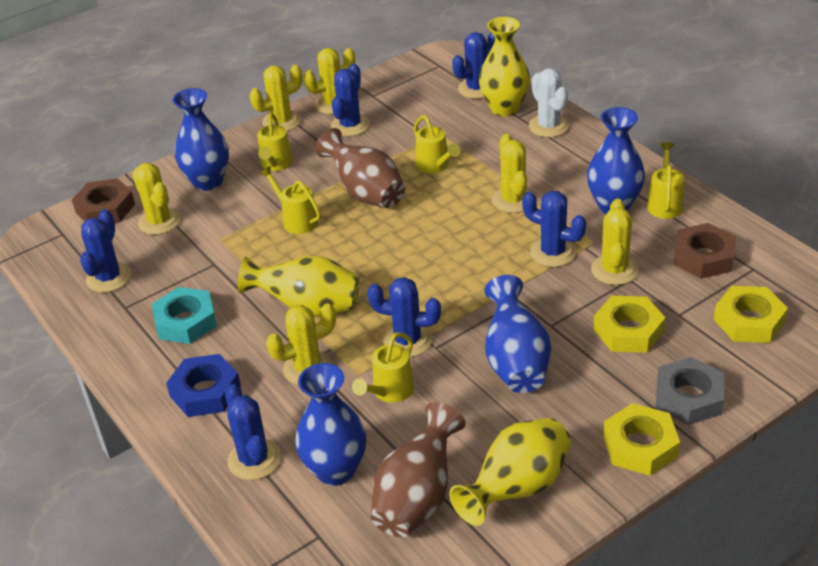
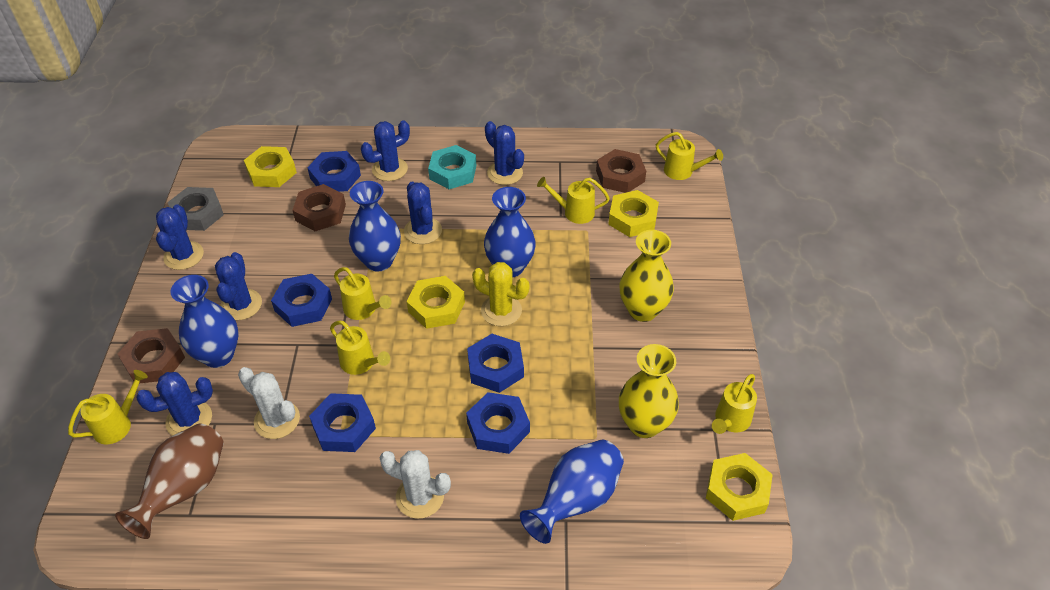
blue nut: 1 -> 5
brown nut: 2 -> 3
brown vase: 2 -> 1
white cactus: 1 -> 2
yellow cactus: 6 -> 1
yellow nut: 3 -> 4
yellow vase: 3 -> 2
yellow watering can: 5 -> 6

